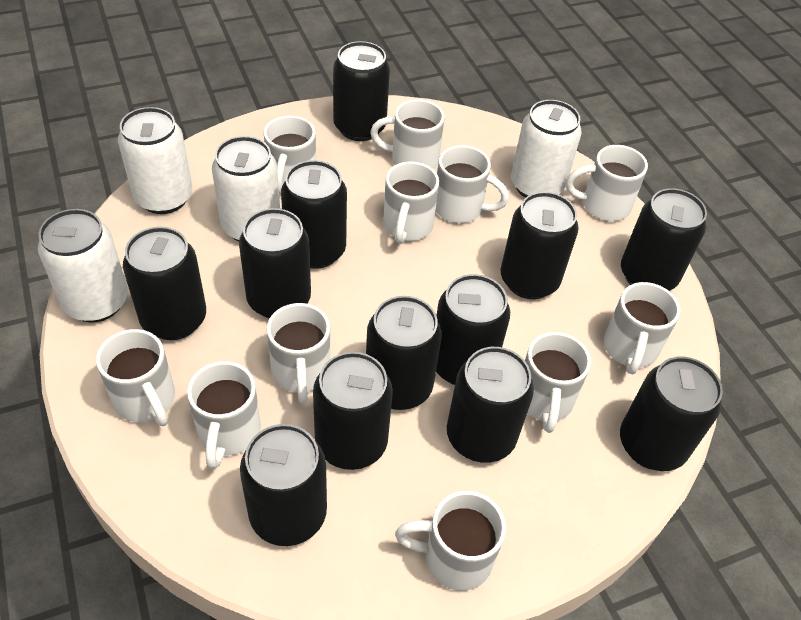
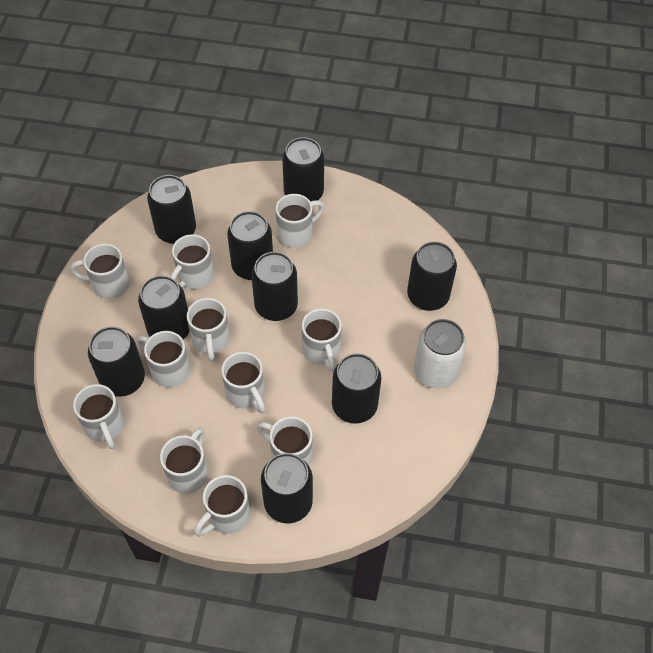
black can: 12 -> 9
white can: 4 -> 1

